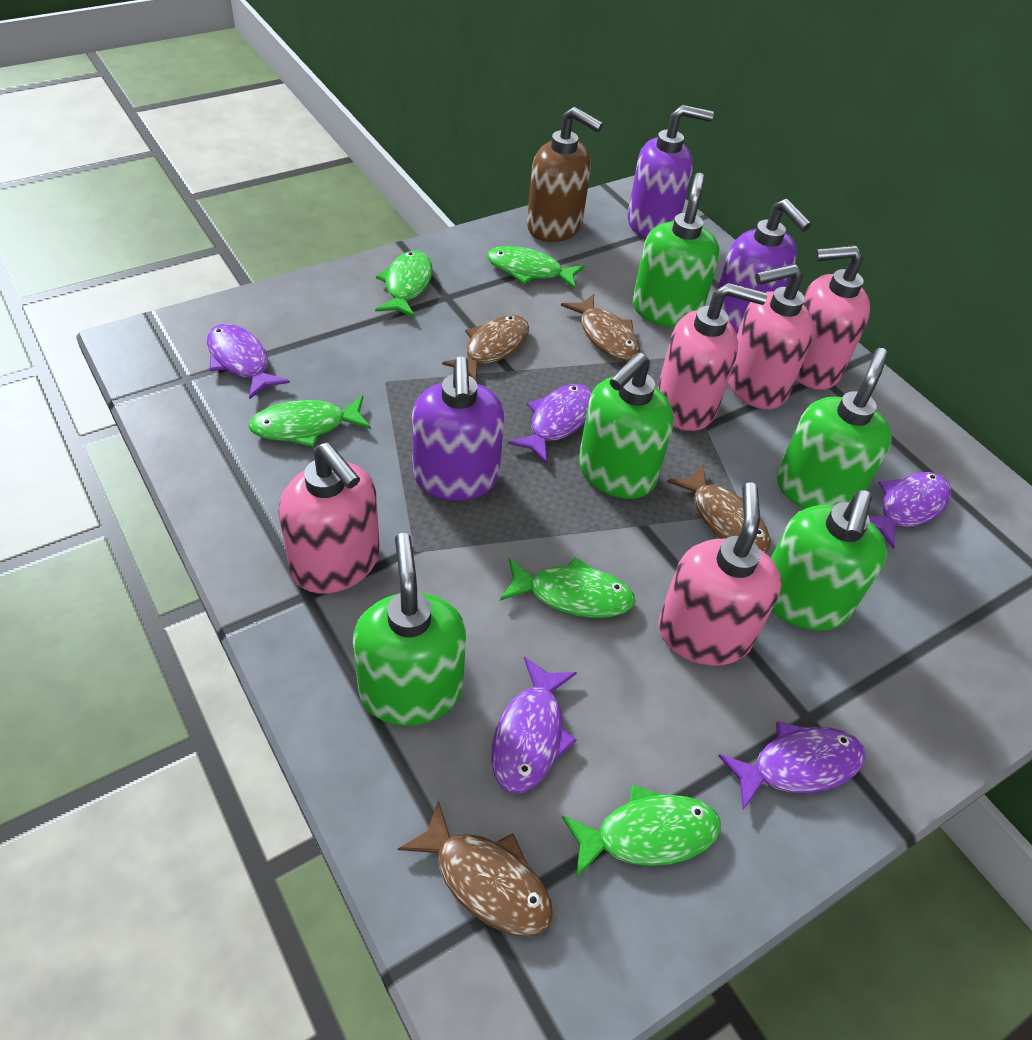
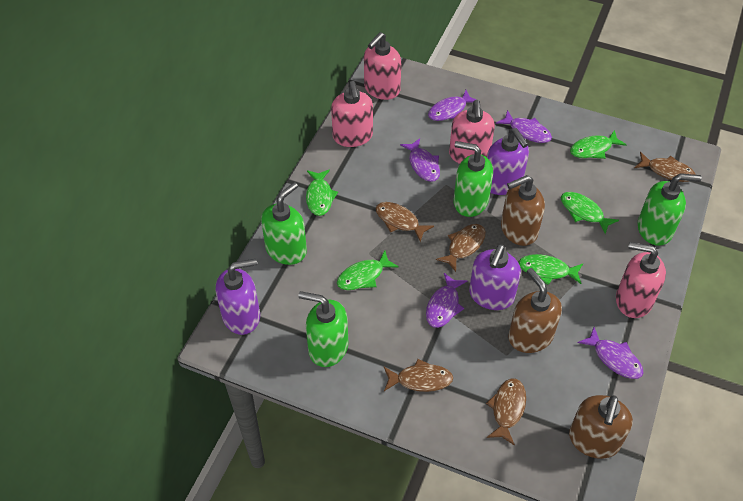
brown fish: 4 -> 5
brown soap dispenser: 1 -> 3
green soap dispenser: 5 -> 4
pink soap dispenser: 5 -> 4

